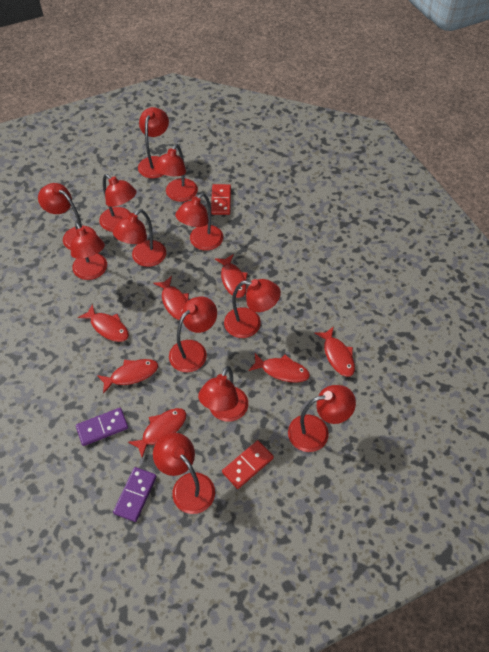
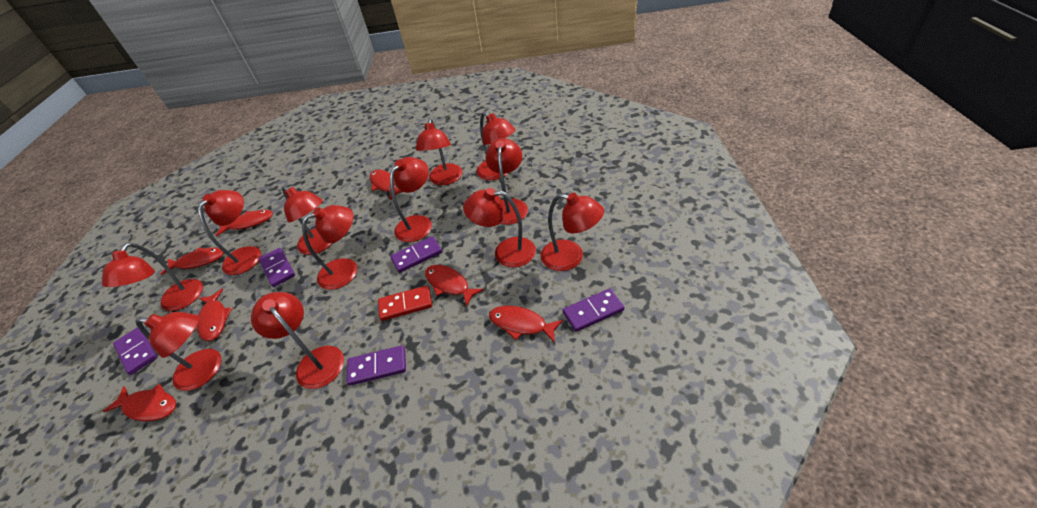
purple domino: 2 -> 5
red domino: 2 -> 1

